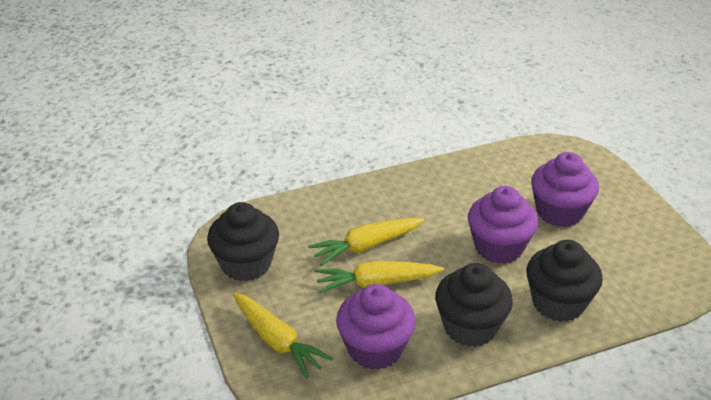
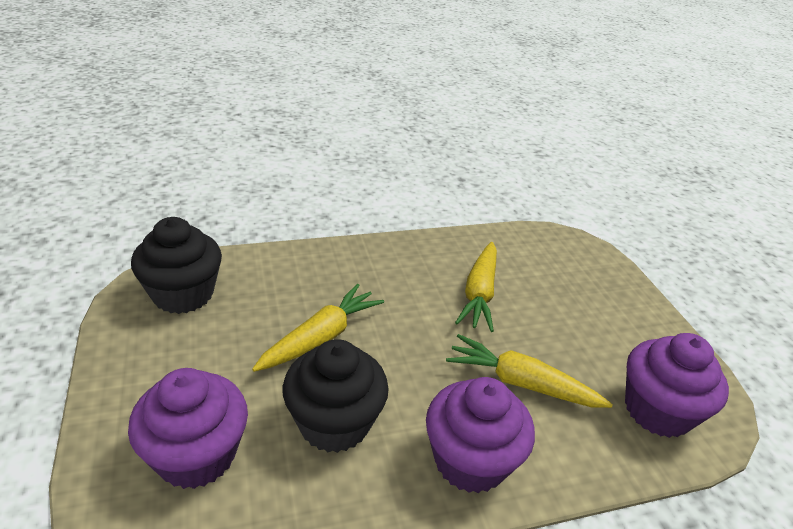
black cupcake: 3 -> 2

